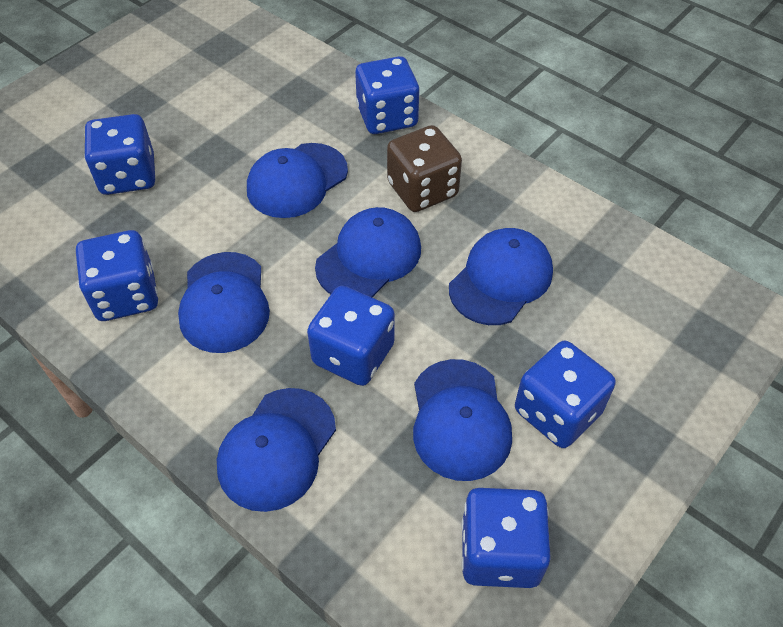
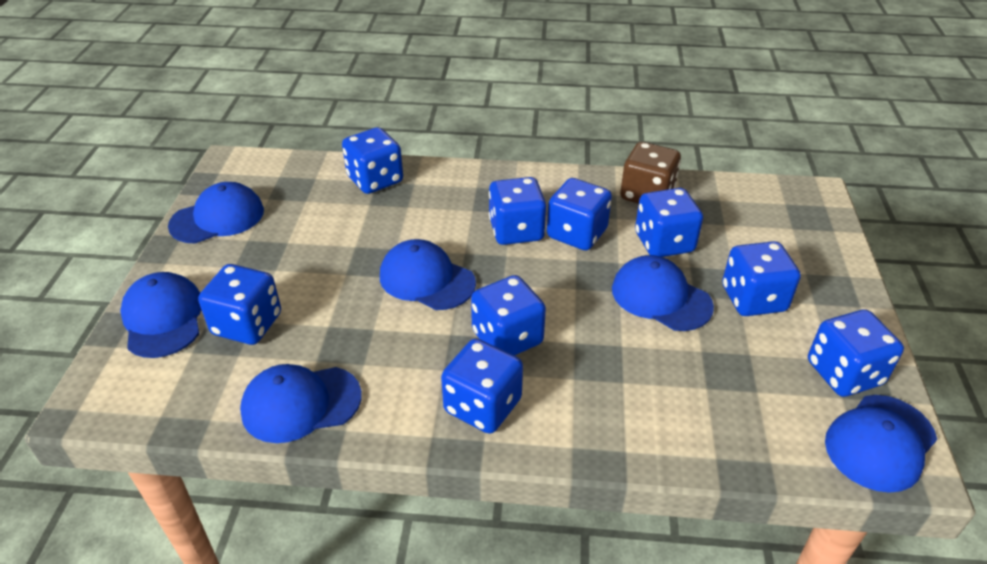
blue dice: 6 -> 9

